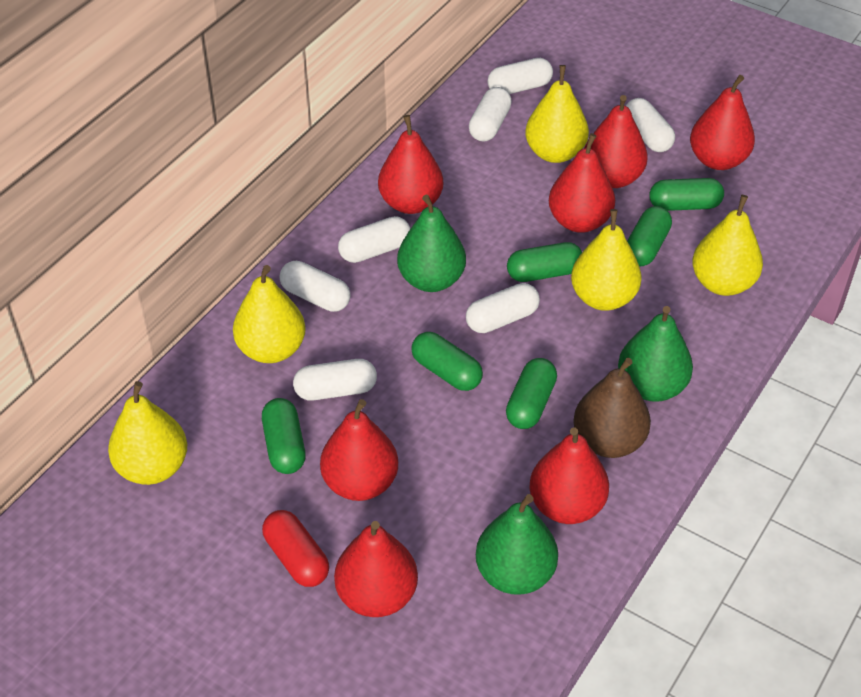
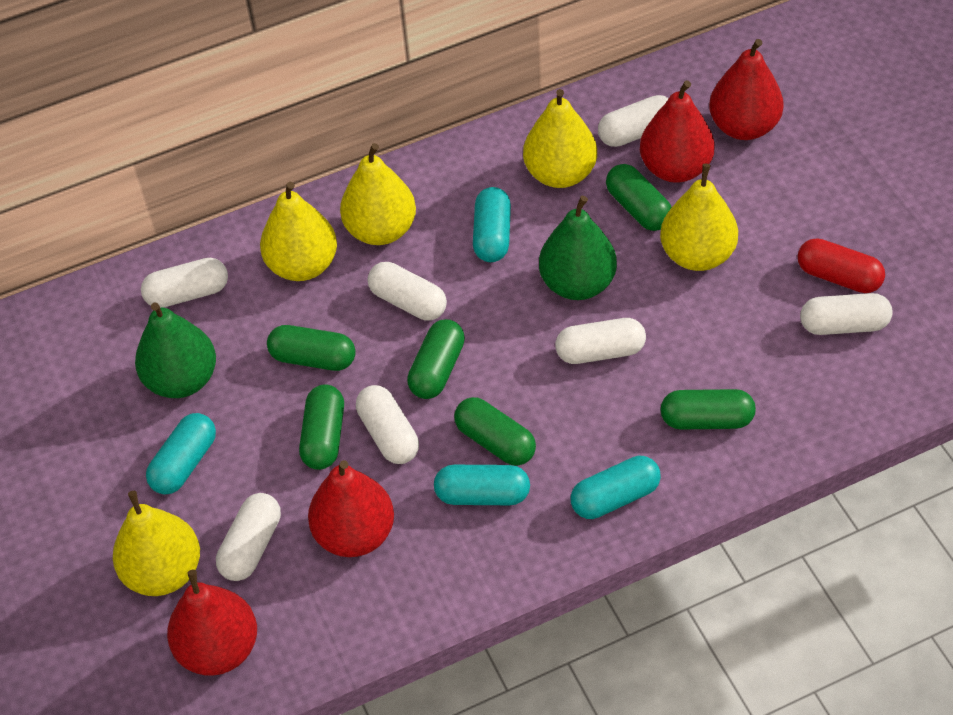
brown pear: 1 -> 0
green pear: 3 -> 2
red pear: 7 -> 4
turquoise capsule: 0 -> 4

